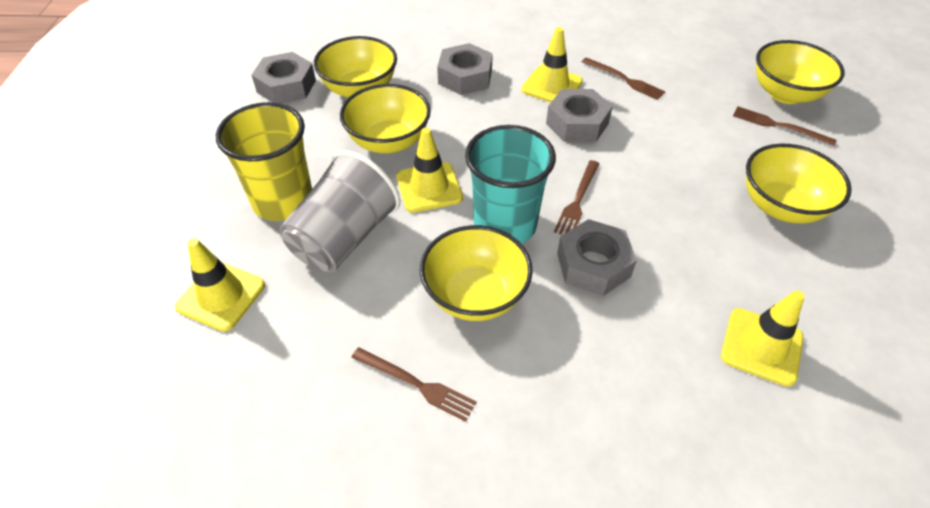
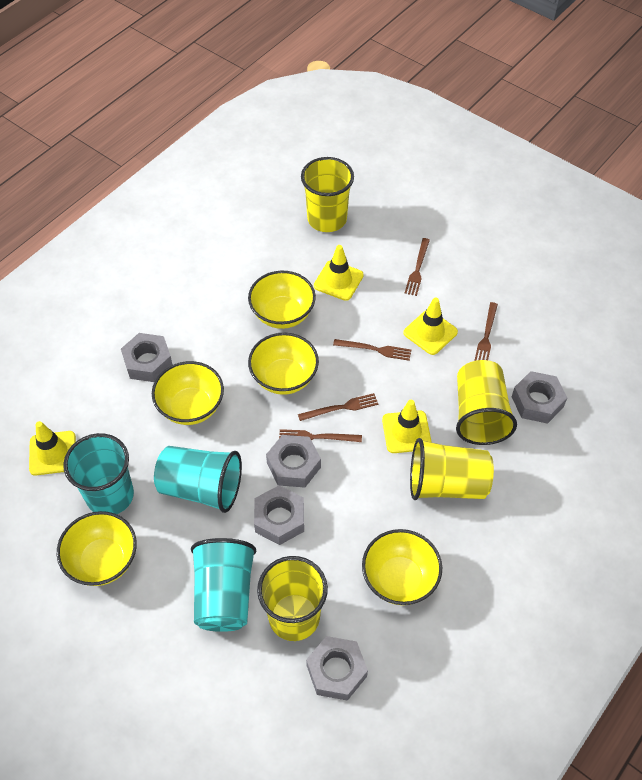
brown fork: 4 -> 5
grey cup: 1 -> 0
grey nut: 4 -> 5
turquoise cup: 1 -> 3
yellow cup: 1 -> 4

